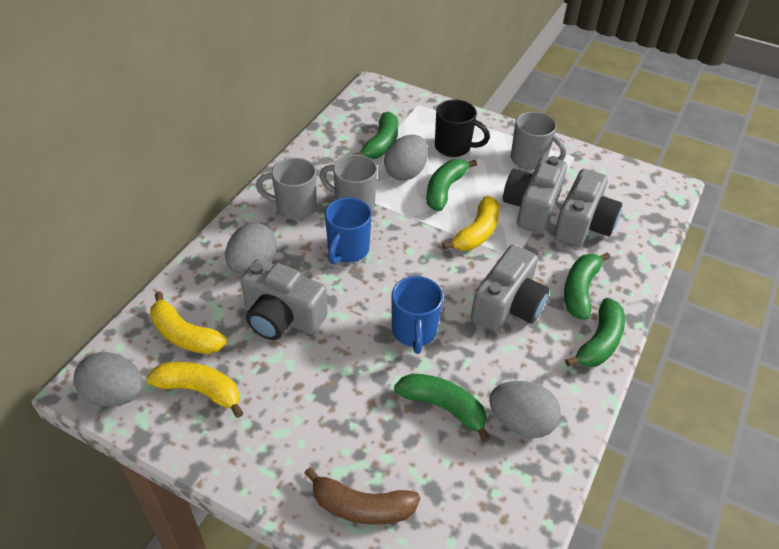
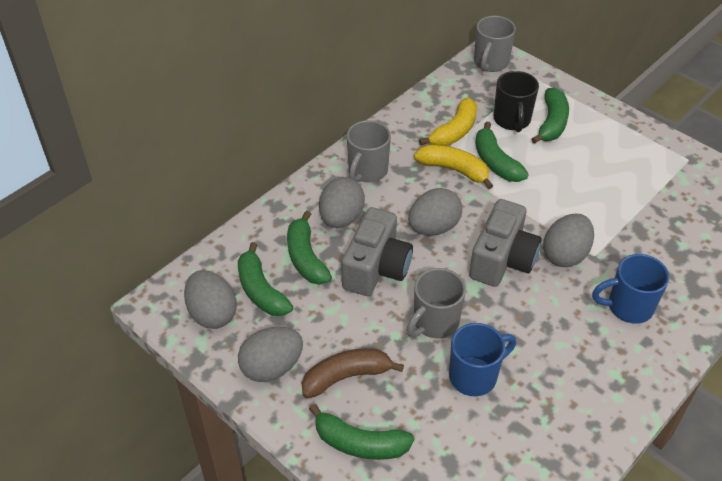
grey camera: 4 -> 2
grey egg: 4 -> 5
yellow banana: 3 -> 2

